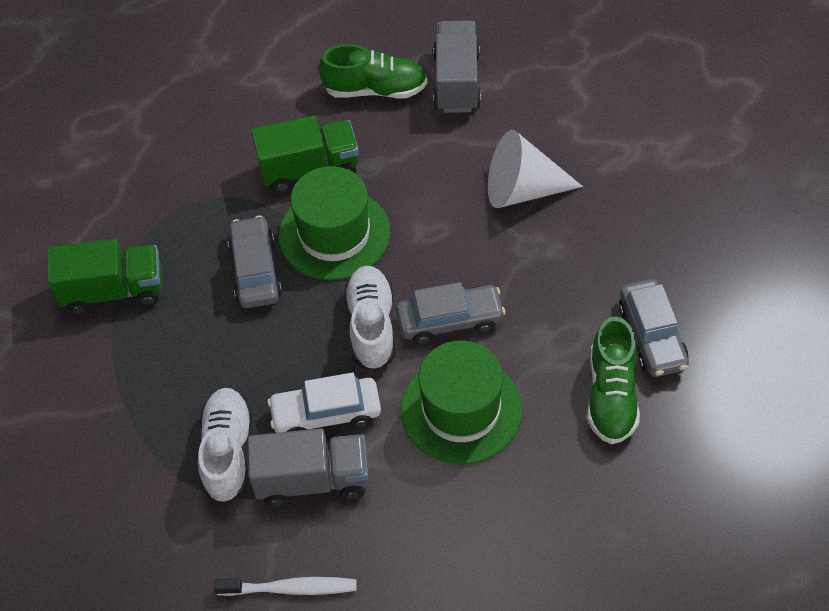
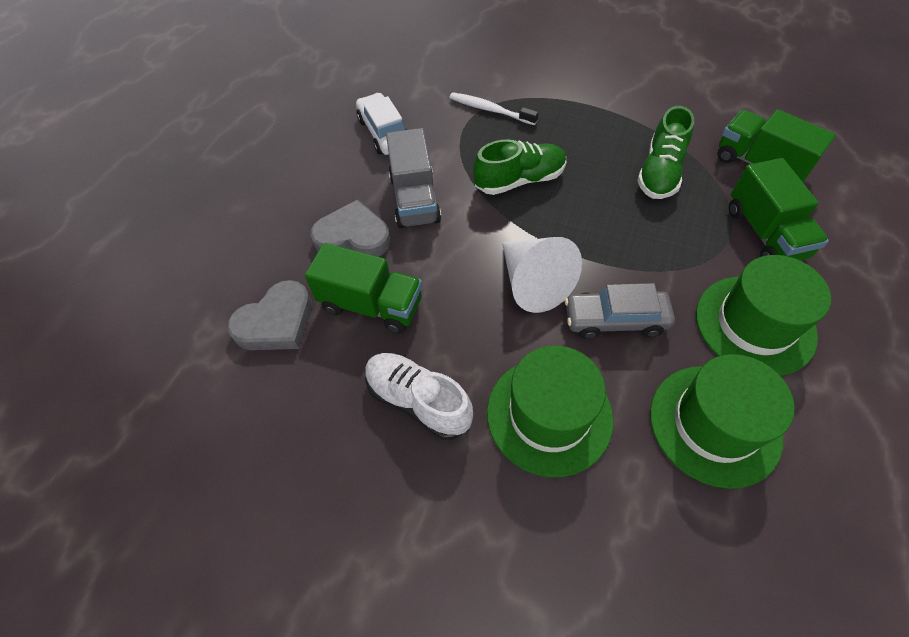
green hat: 2 -> 3
green truck: 2 -> 3
grey car: 3 -> 1
grey heart: 0 -> 2
grey truck: 2 -> 1
white shoe: 2 -> 1

